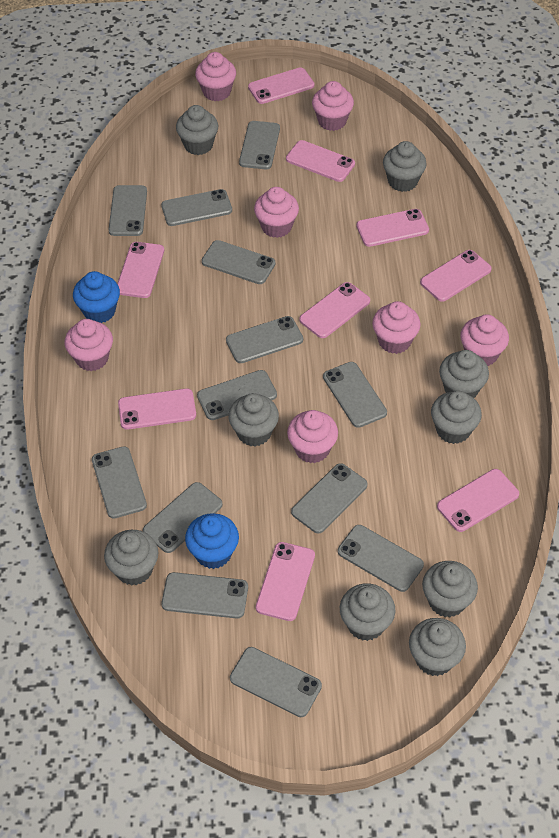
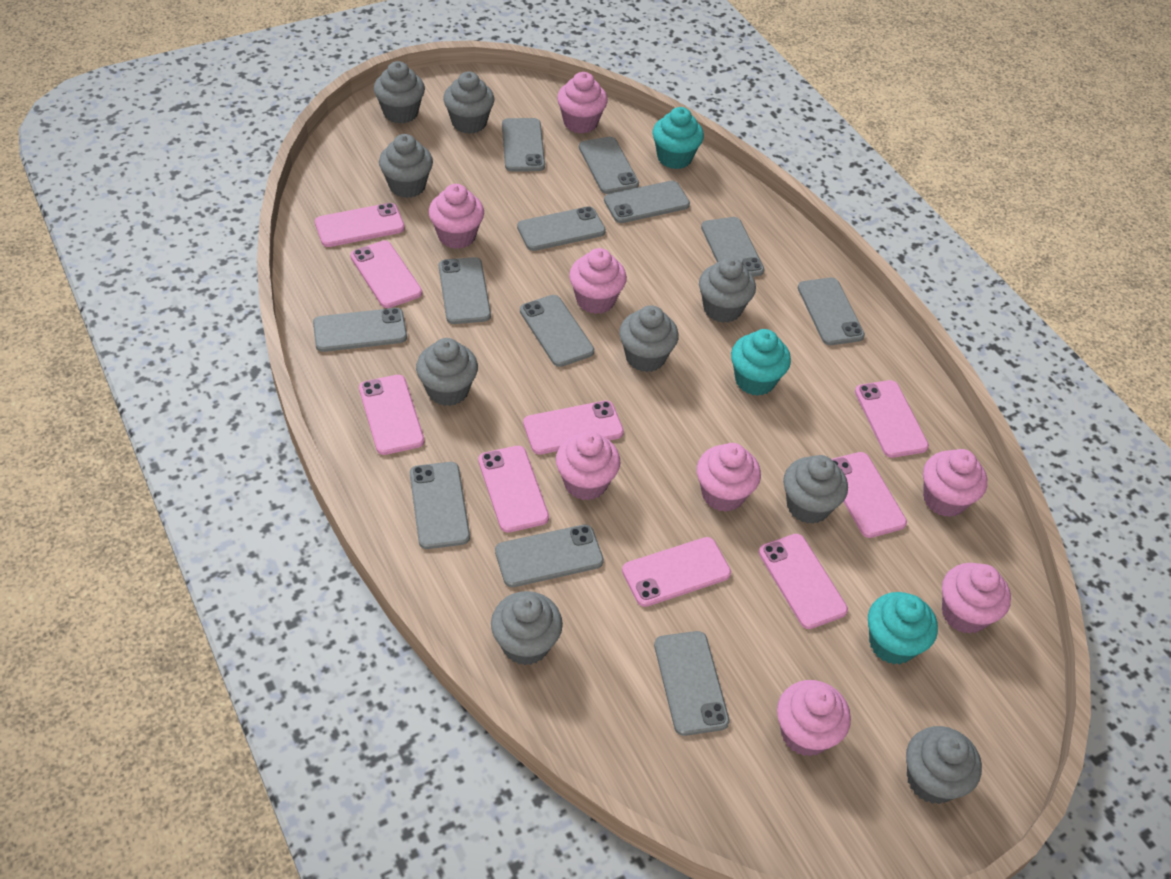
blue cupcake: 2 -> 0
grey phone: 13 -> 12
pink cupcake: 7 -> 8
turquoise cupcake: 0 -> 3

